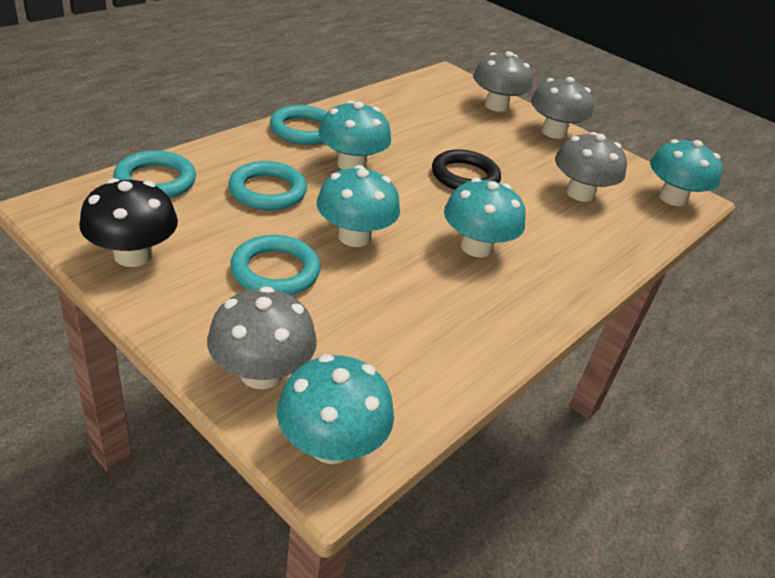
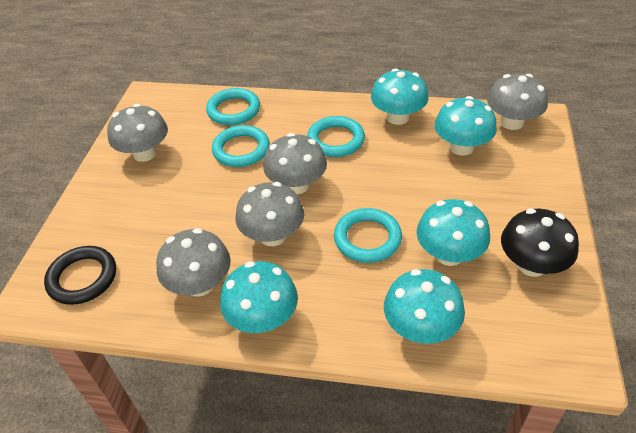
grey mushroom: 4 -> 5

